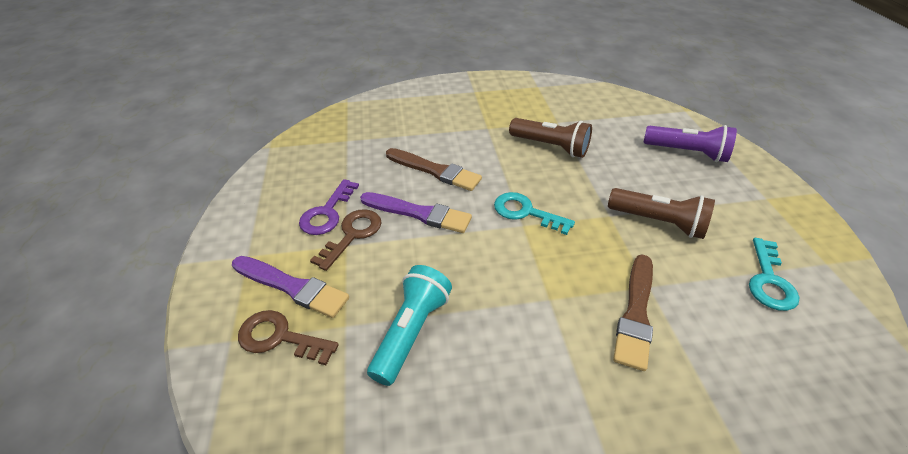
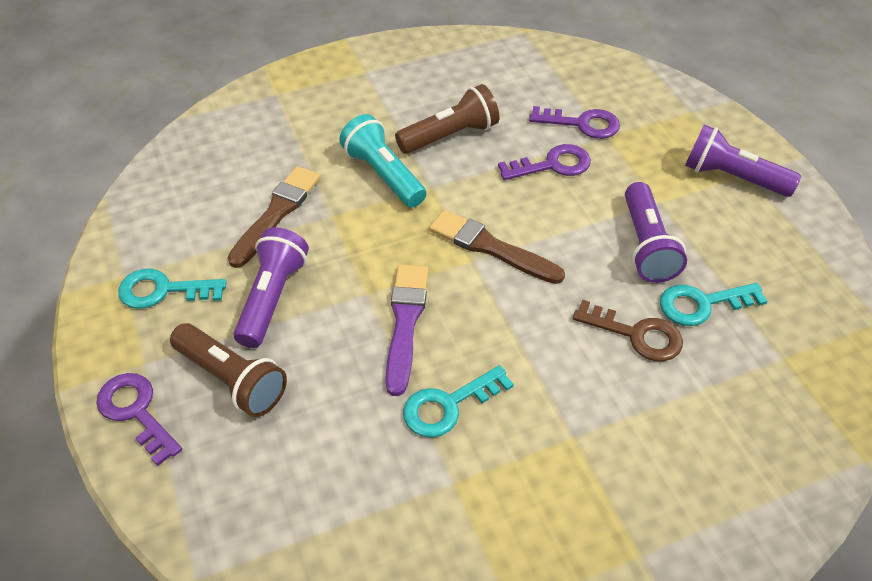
brown key: 2 -> 1
purple brush: 2 -> 1
purple flashlight: 1 -> 3
purple key: 1 -> 3
turquoise key: 2 -> 3

